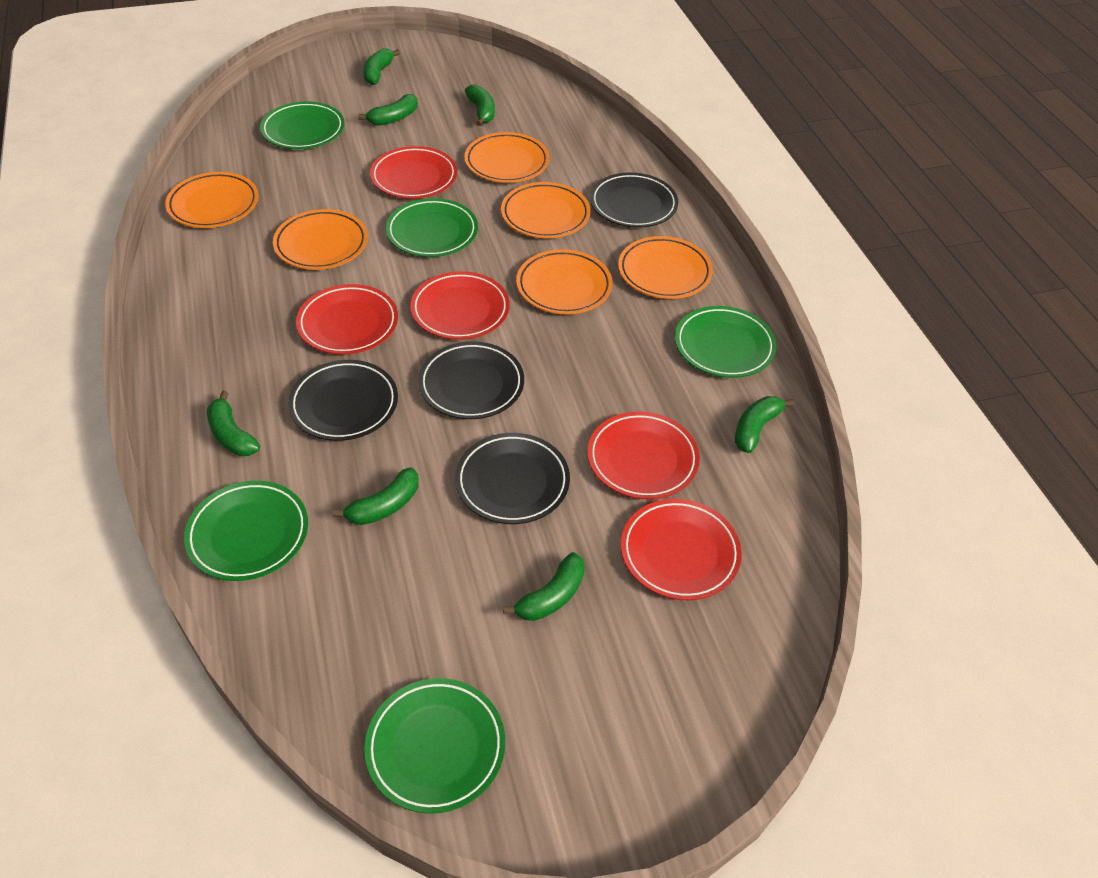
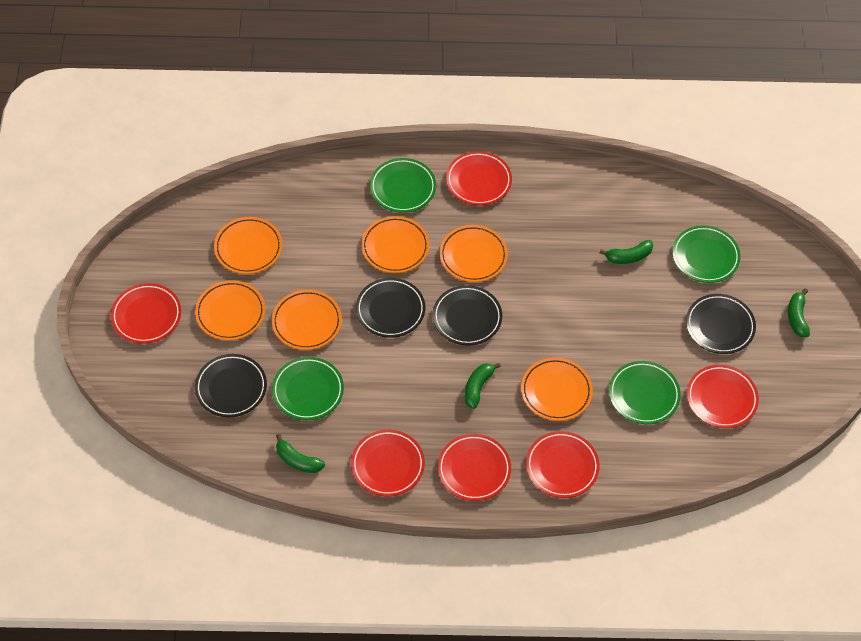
green banana: 7 -> 4
green plate: 5 -> 4
red plate: 5 -> 6

